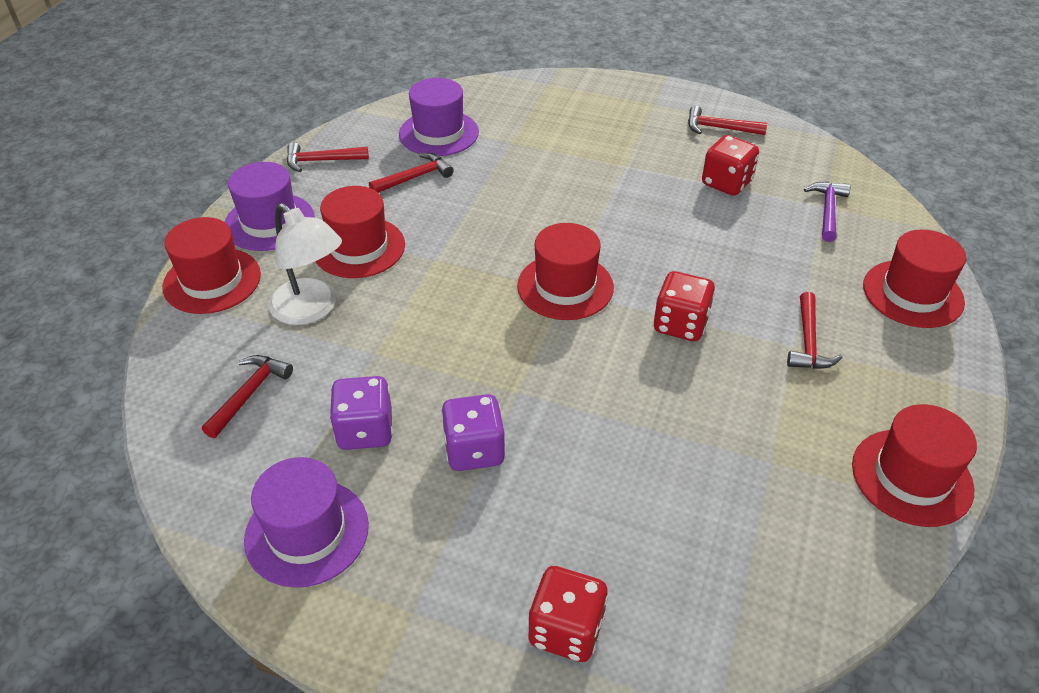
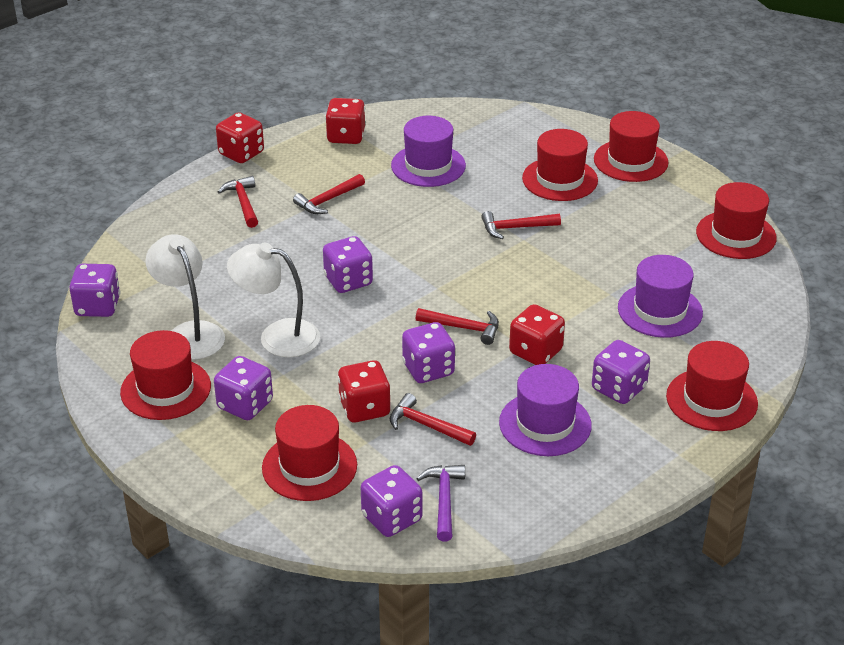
purple dice: 2 -> 6
red dice: 3 -> 4
red hat: 5 -> 6
white lamp: 1 -> 2

